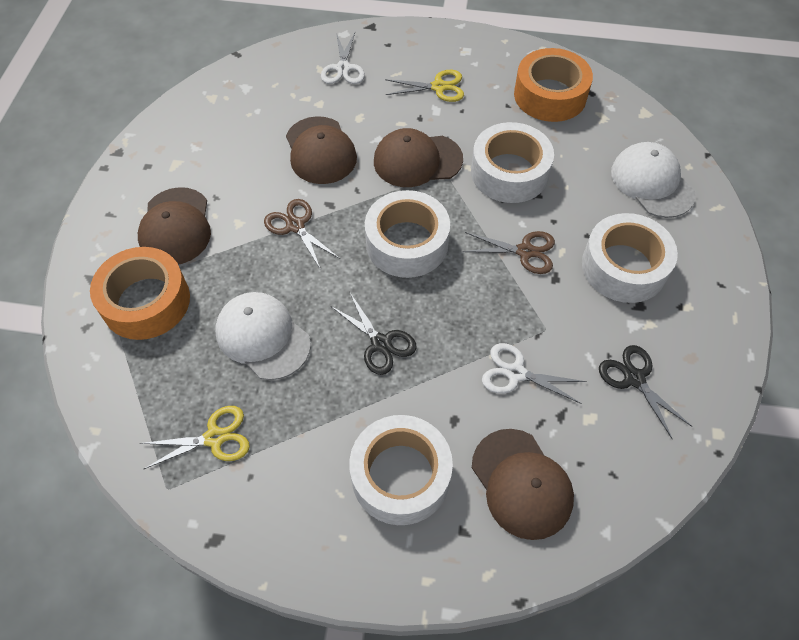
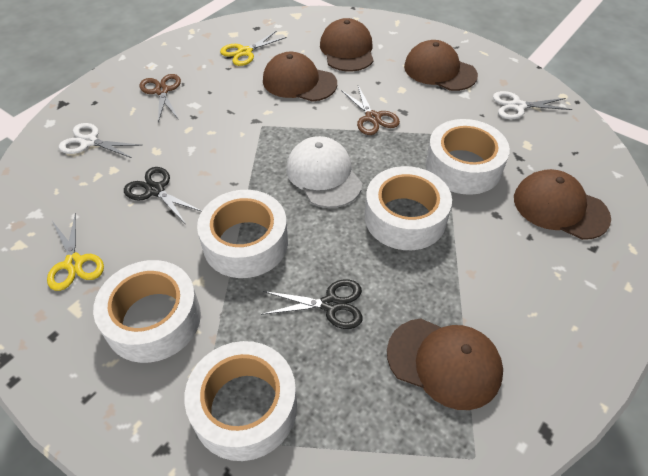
brown cap: 4 -> 5
orange tape: 2 -> 0
white cap: 2 -> 1
white tape: 4 -> 5

